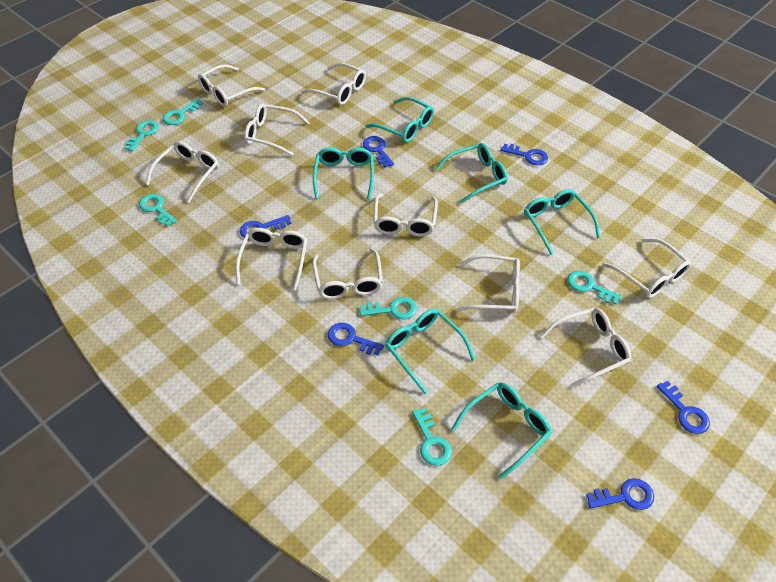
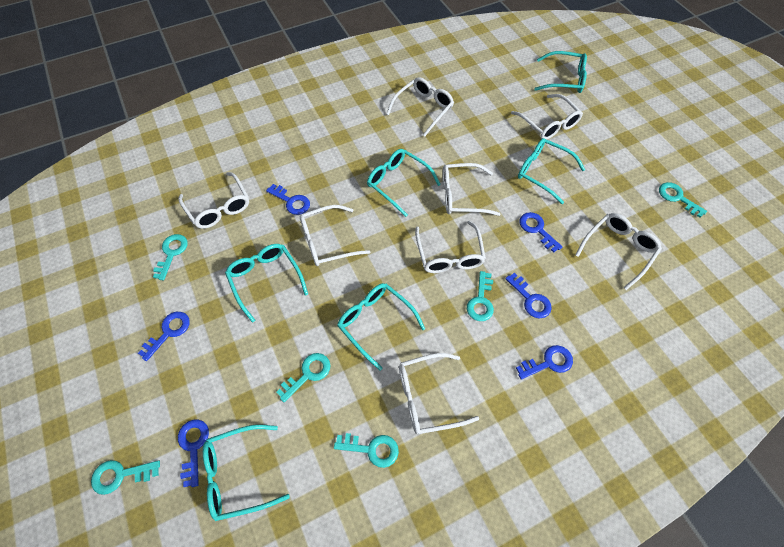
white glasses: 10 -> 8

